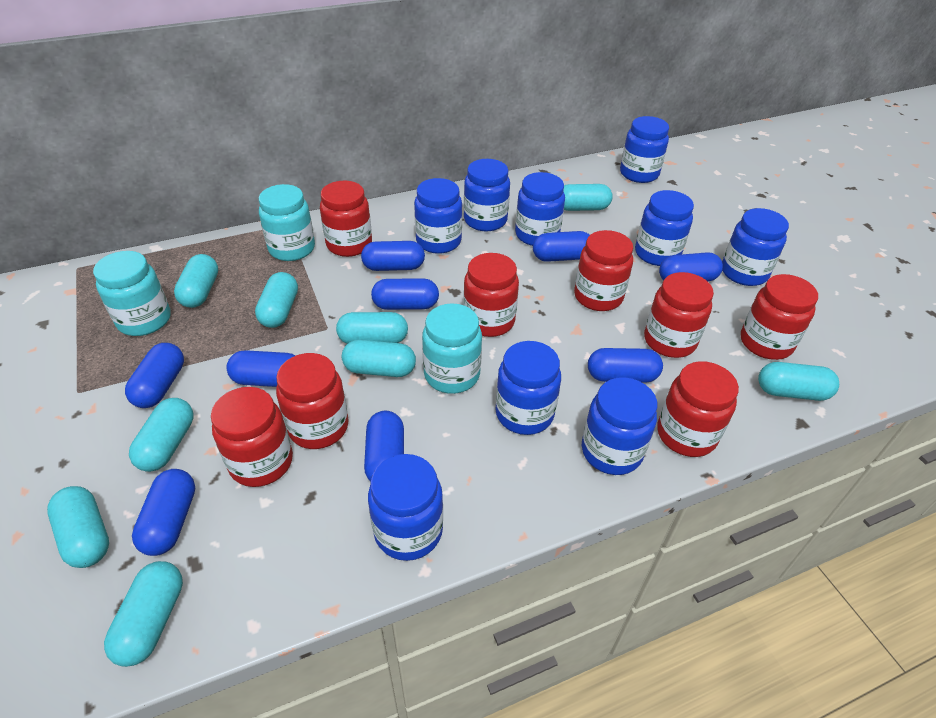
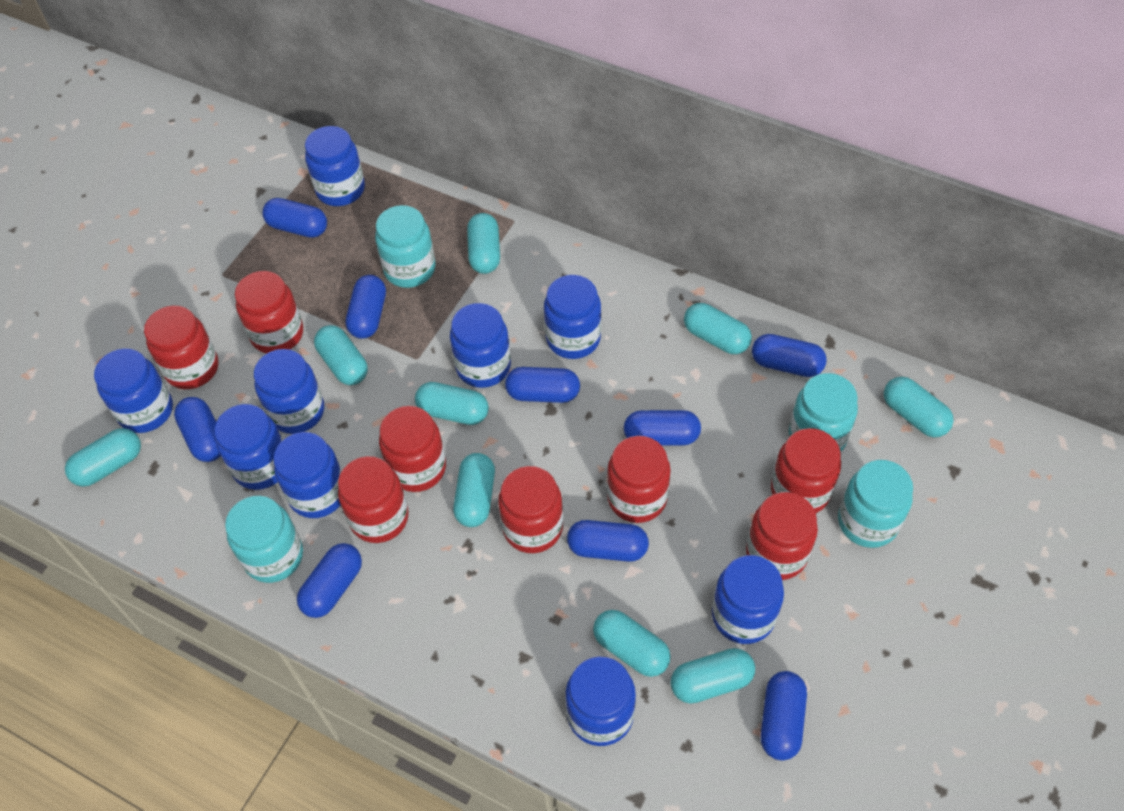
turquoise jar: 3 -> 4

